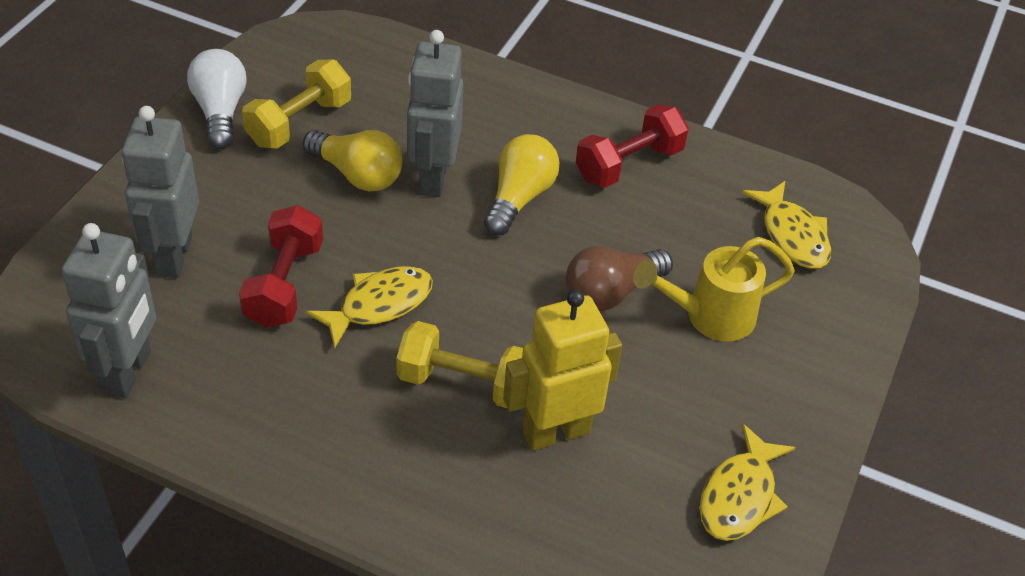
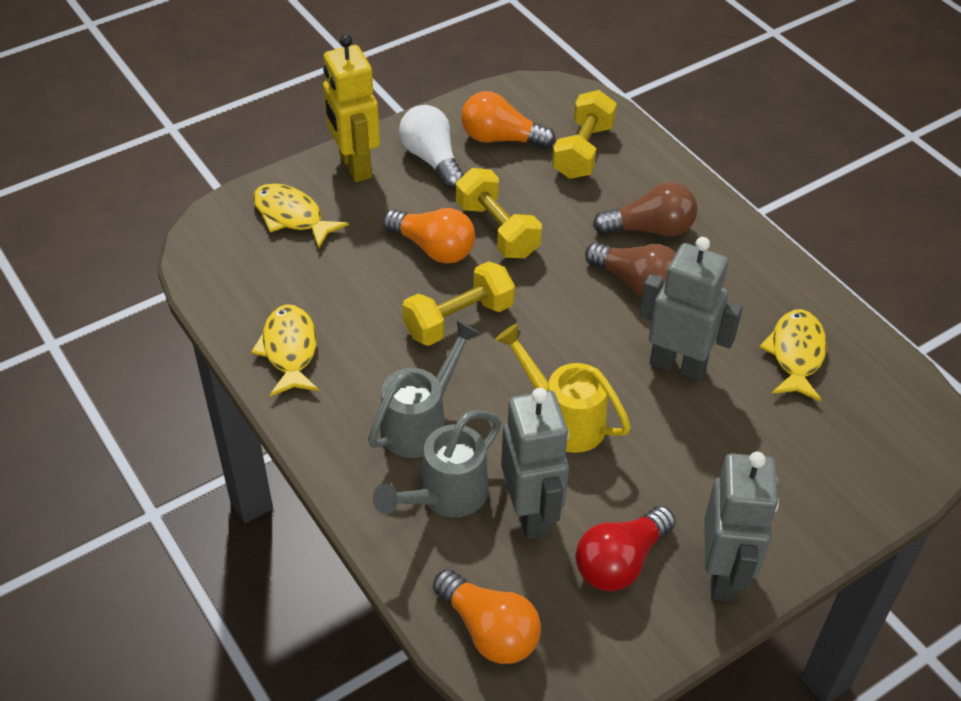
brown light bulb: 1 -> 2
grey watering can: 0 -> 2
orange light bulb: 0 -> 3
red dumbbell: 2 -> 0
red light bulb: 0 -> 1
yellow dumbbell: 2 -> 3
yellow light bulb: 2 -> 0

